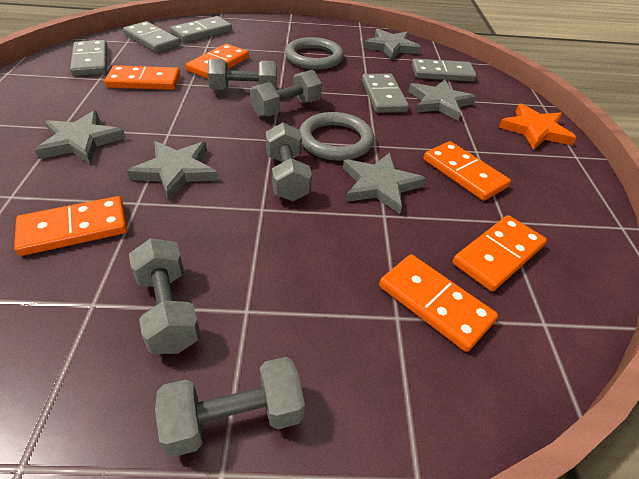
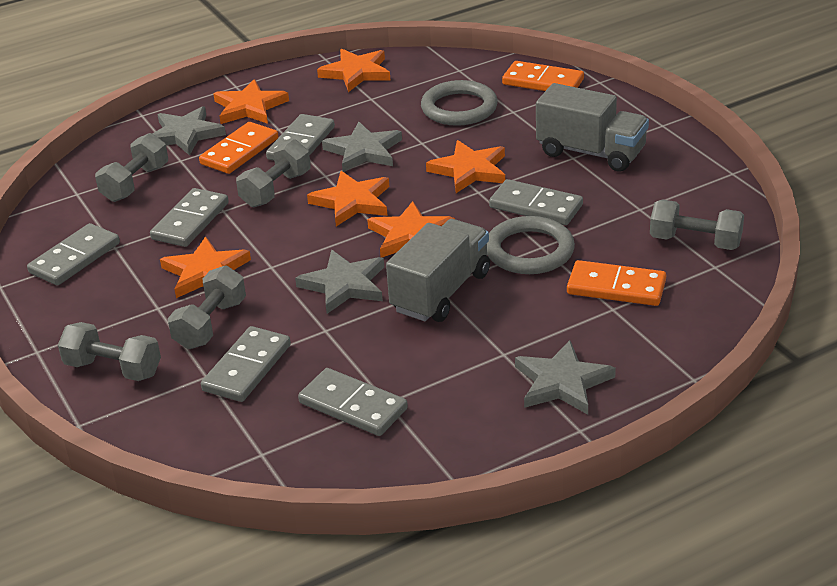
grey domino: 5 -> 6
grey star: 5 -> 4
grey truck: 0 -> 2
orange domino: 6 -> 3
orange star: 1 -> 6

